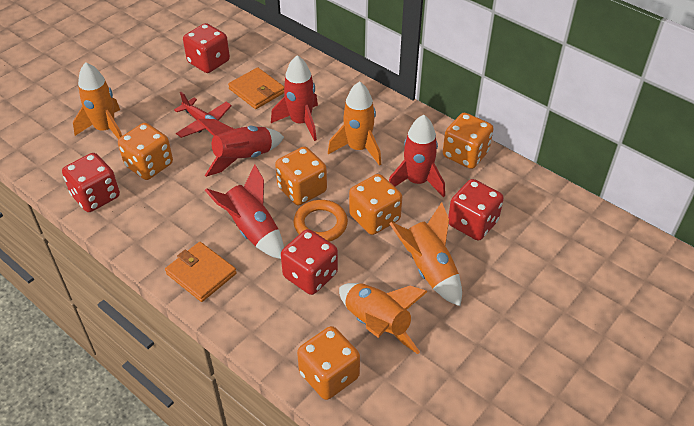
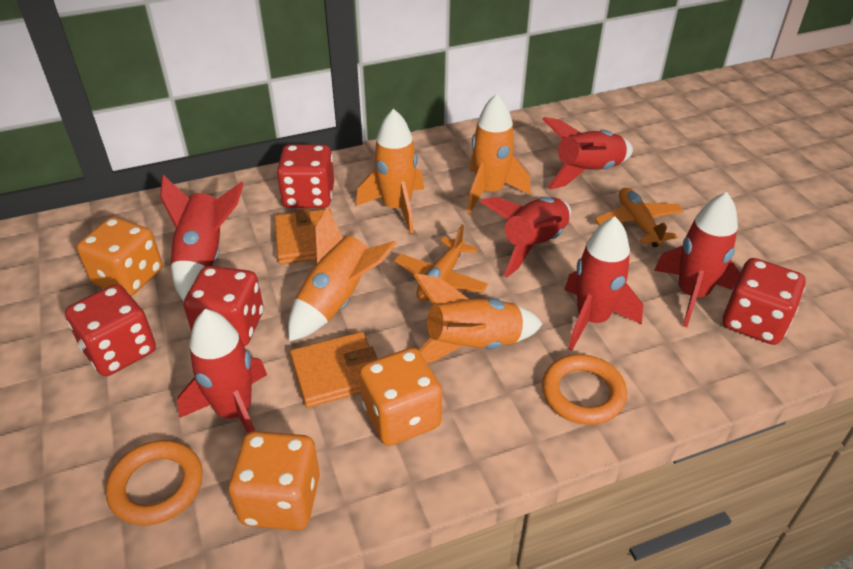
orange dice: 5 -> 3
orange plane: 0 -> 2
orange ring: 1 -> 2
red plane: 1 -> 0
red rocket: 4 -> 6

